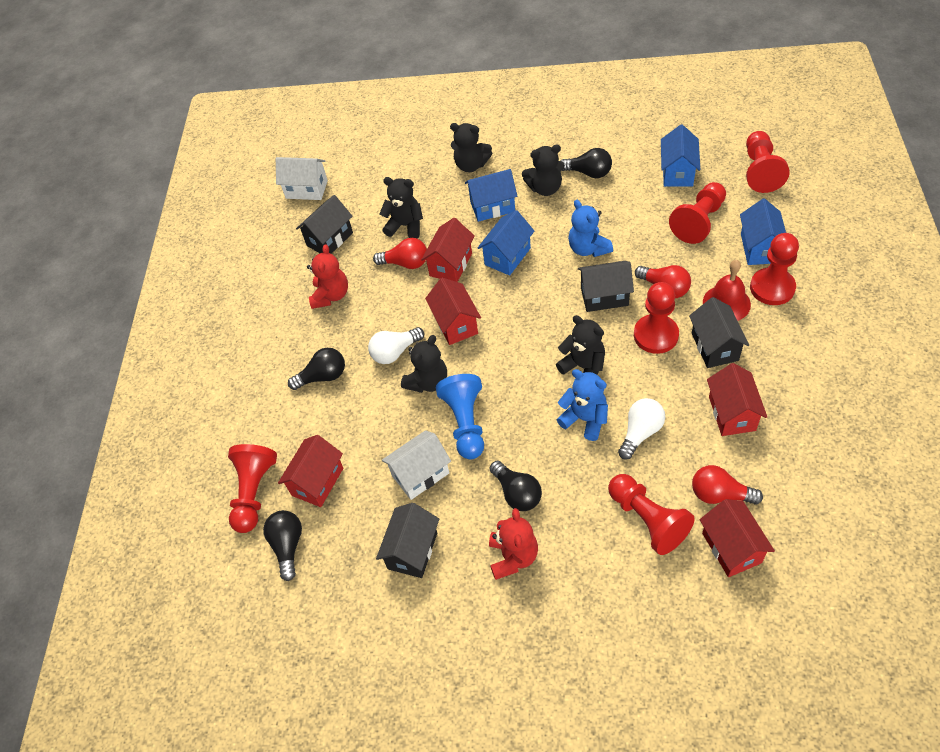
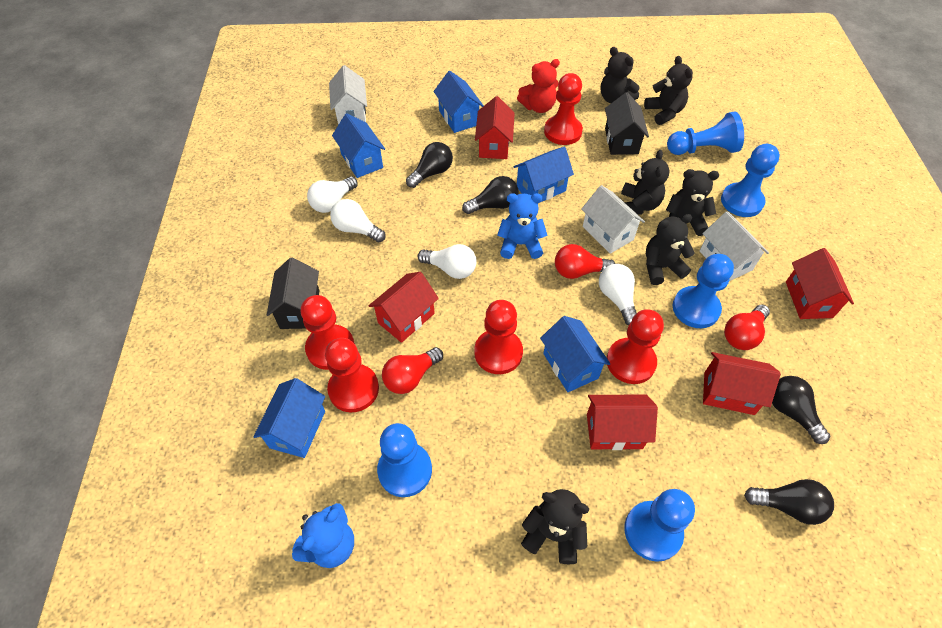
black house: 4 -> 2
black teddy bear: 5 -> 6
blue house: 4 -> 5
blue pawn: 1 -> 5
red bell: 1 -> 0
red pawn: 6 -> 5
red teddy bear: 2 -> 1
white house: 2 -> 3
white light bulb: 2 -> 4

